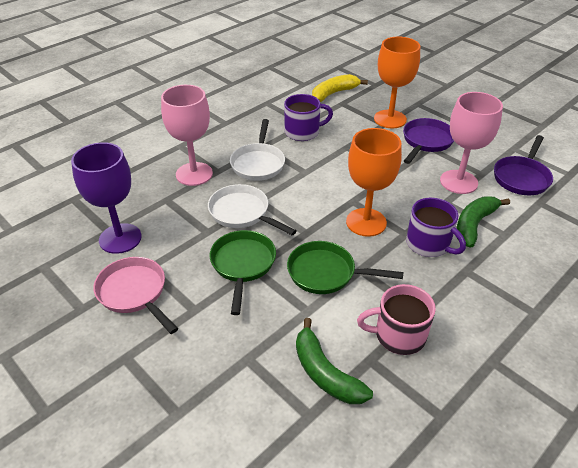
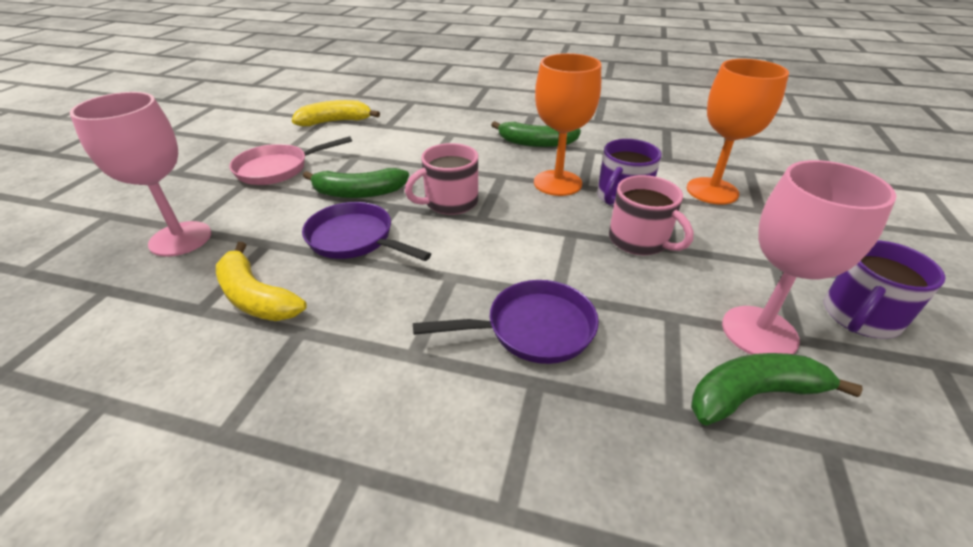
green banana: 2 -> 3
green pan: 2 -> 0
pink mug: 1 -> 2
purple goblet: 1 -> 0
white pan: 2 -> 0
yellow banana: 1 -> 2

